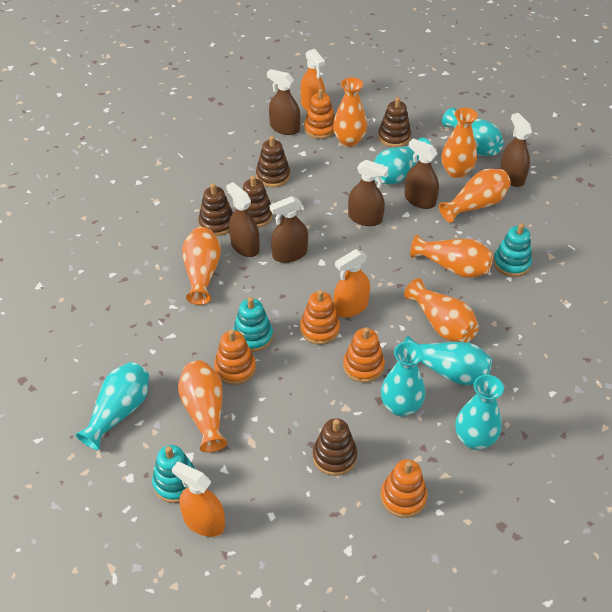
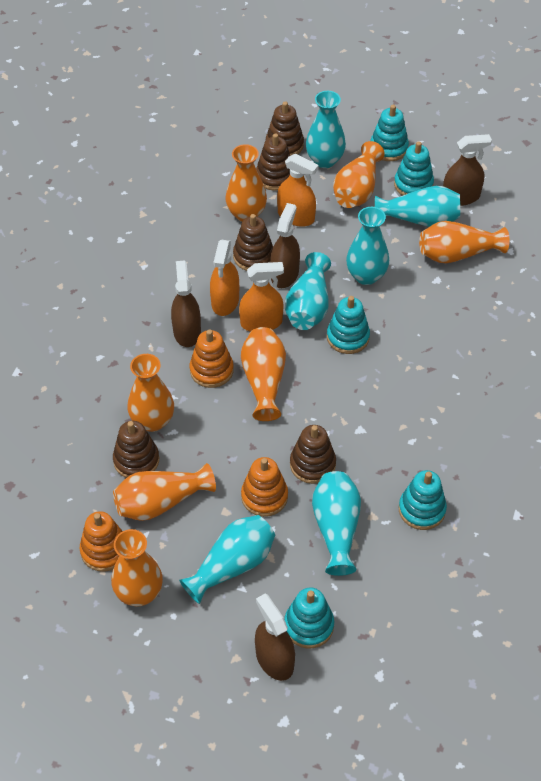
brown spray bottle: 6 -> 4
orange stacking toy: 5 -> 3
turquoise stacking toy: 3 -> 5

